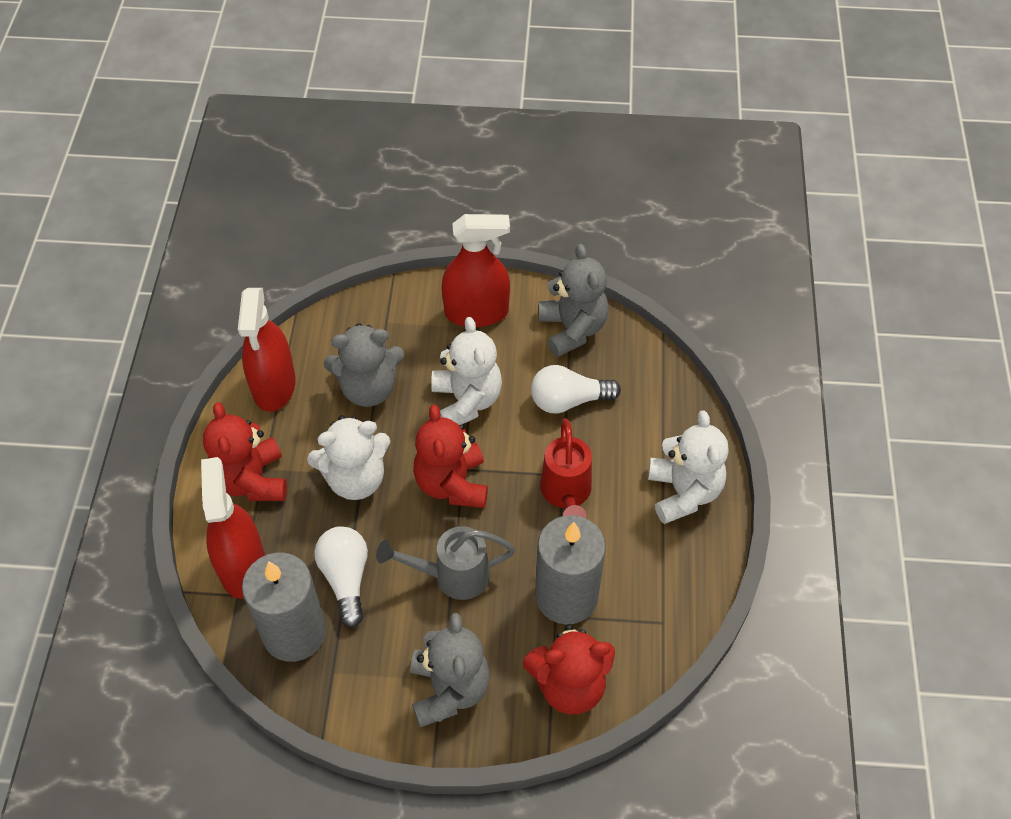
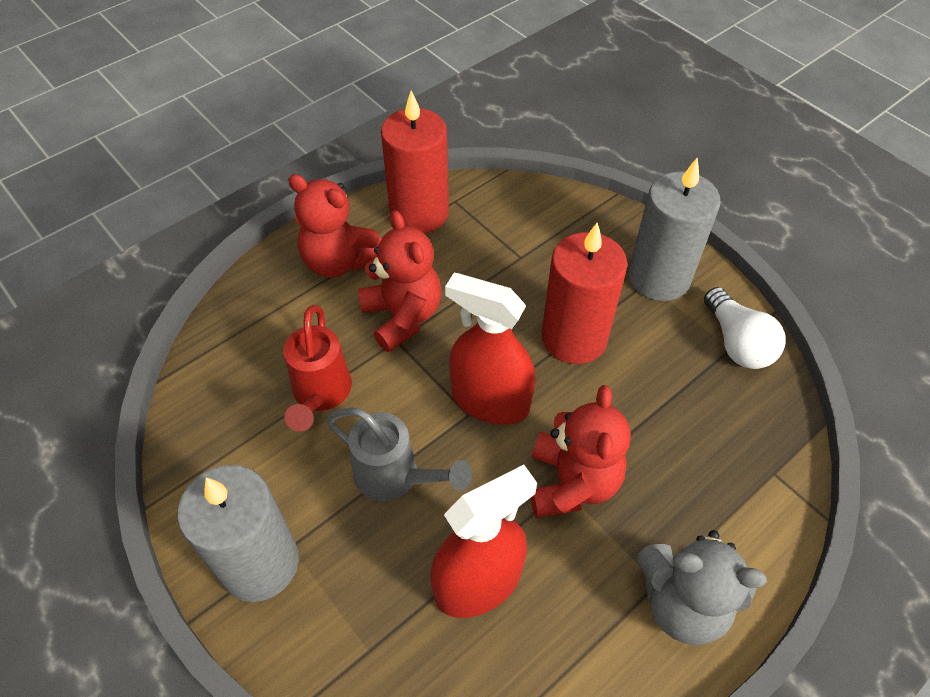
grey teddy bear: 3 -> 1
red candle: 0 -> 2
red spray bottle: 3 -> 2
white light bulb: 2 -> 1
white teddy bear: 3 -> 0

